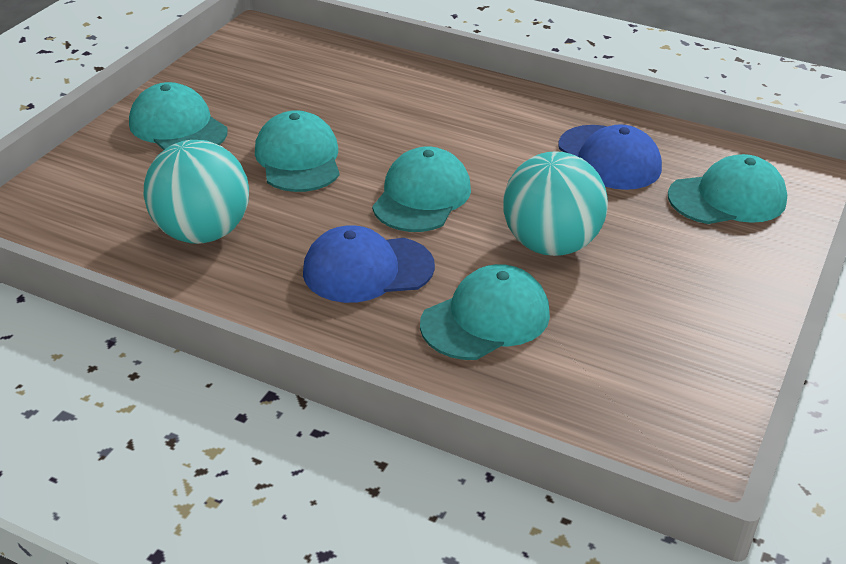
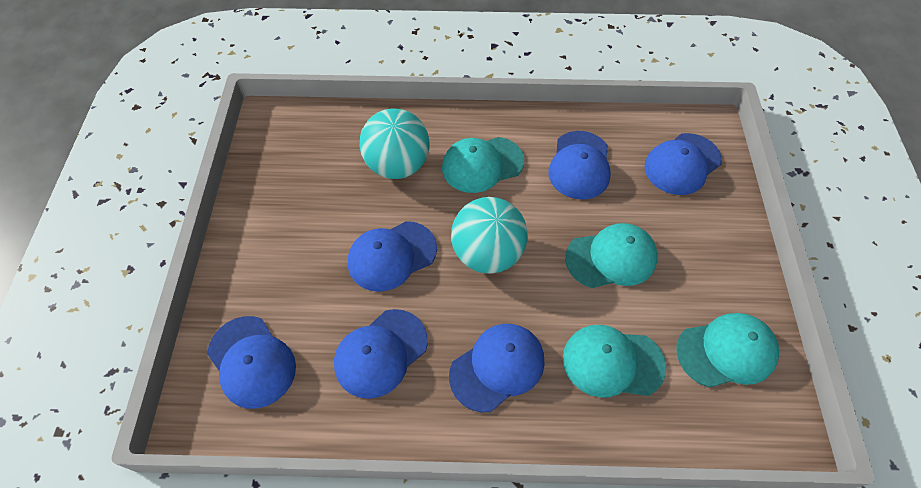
blue cap: 2 -> 6
turquoise cap: 5 -> 4

